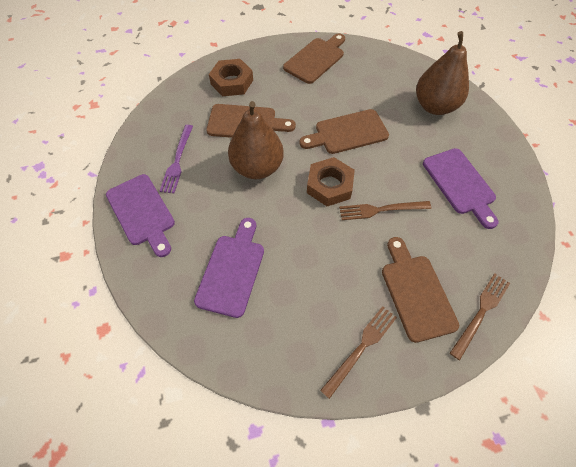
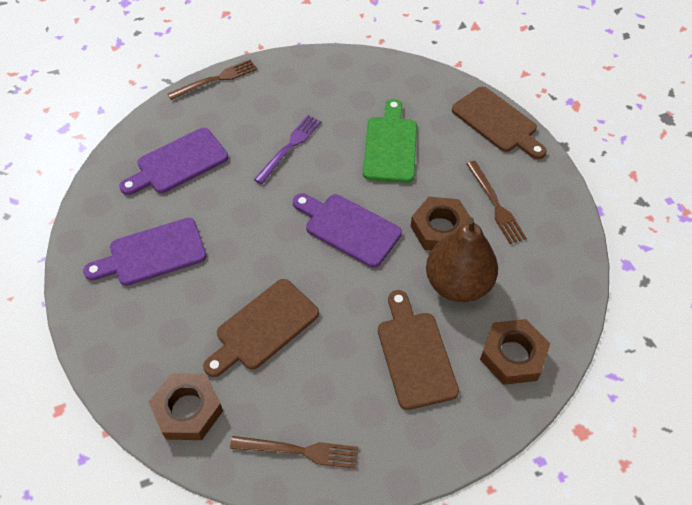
brown cutting board: 4 -> 3
brown nut: 2 -> 3
brown pear: 2 -> 1
green cutting board: 0 -> 1

